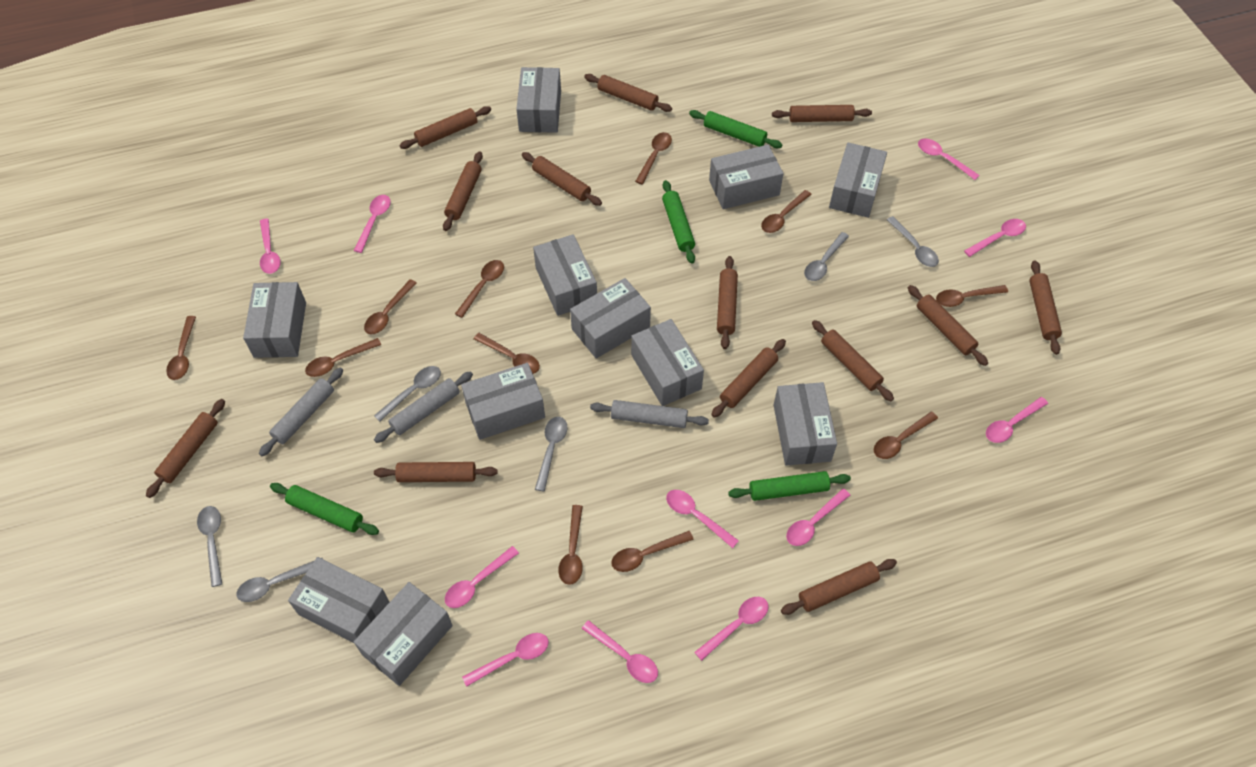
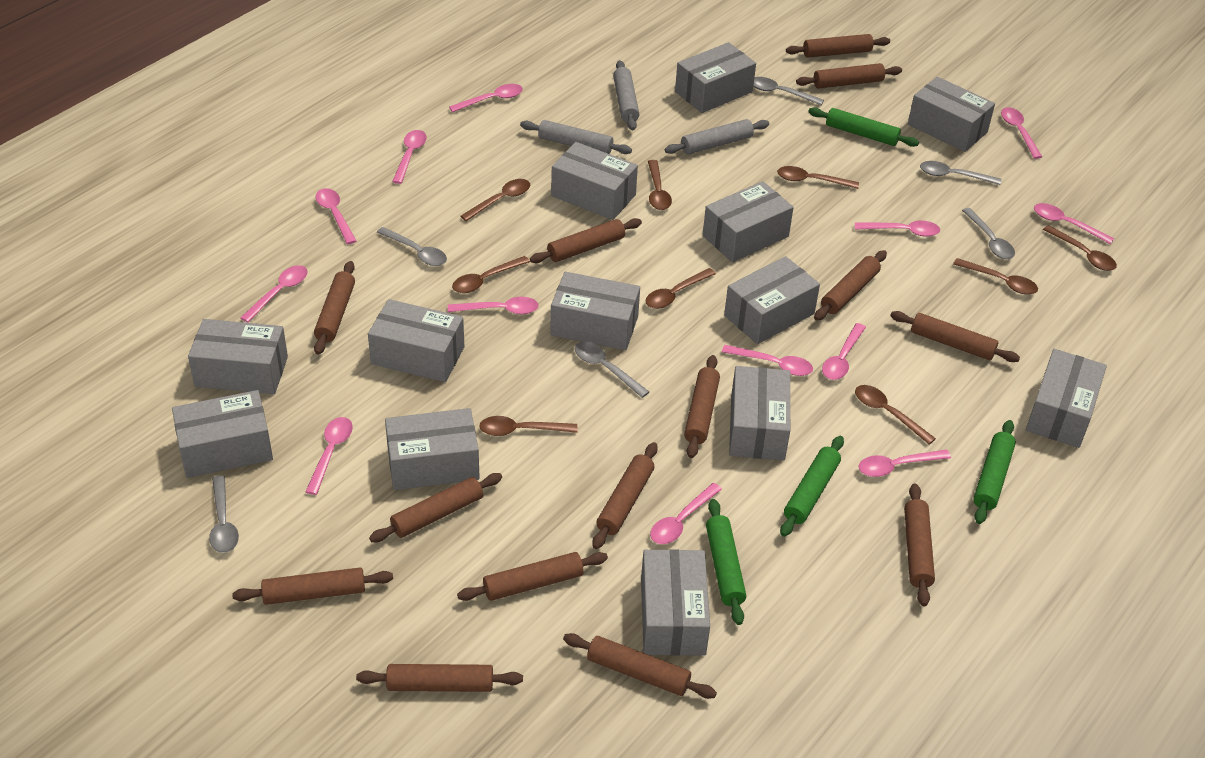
brown rolling pin: 13 -> 14
brown spoon: 11 -> 9
grey box: 11 -> 13
pink spoon: 11 -> 13

